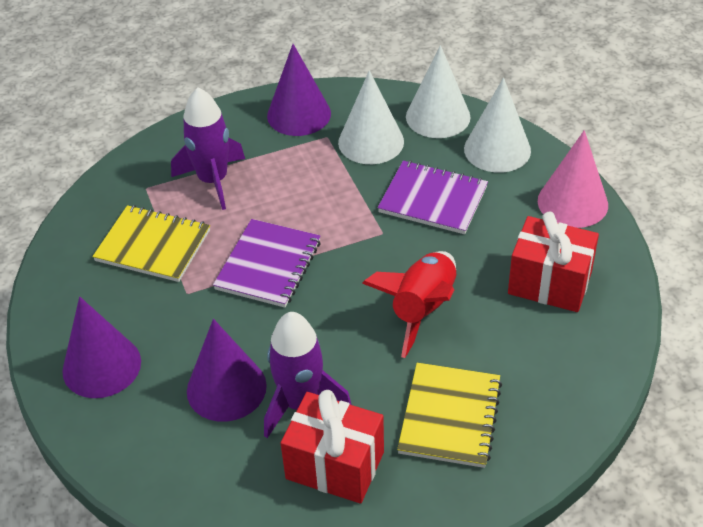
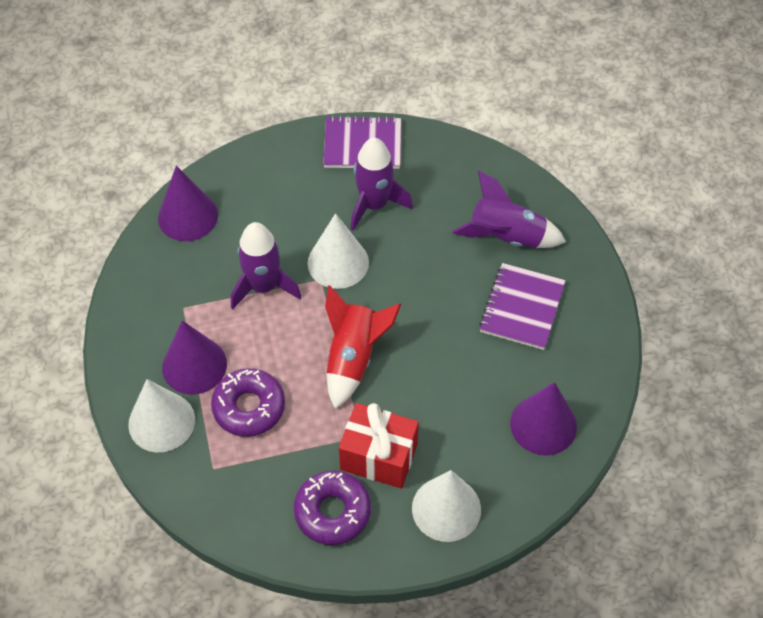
pink cone: 1 -> 0
purple donut: 0 -> 2
purple rocket: 2 -> 3
red gift: 2 -> 1
yellow notebook: 2 -> 0

